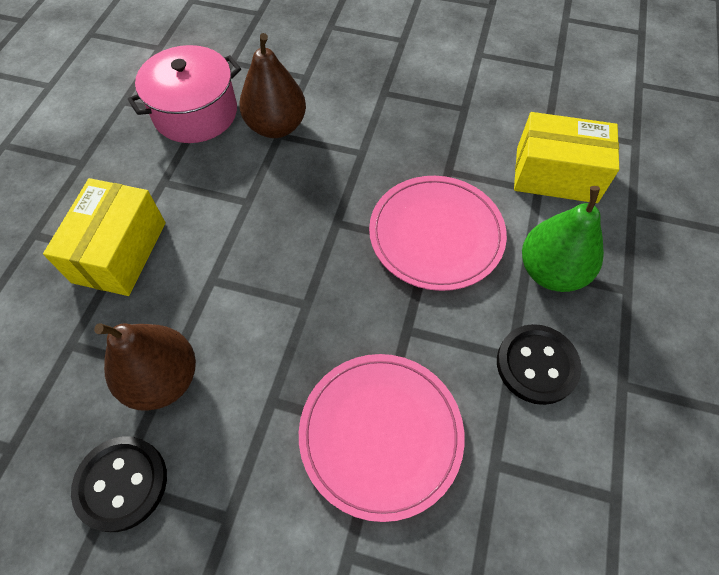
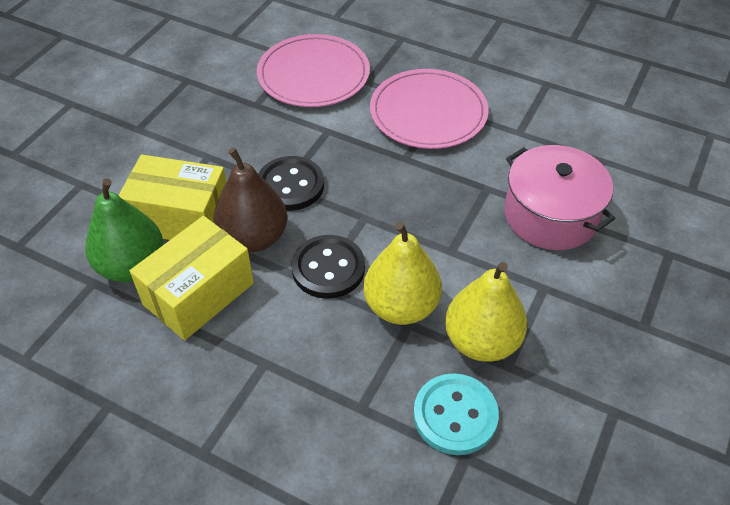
brown pear: 2 -> 1
turquoise button: 0 -> 1
yellow pear: 0 -> 2

